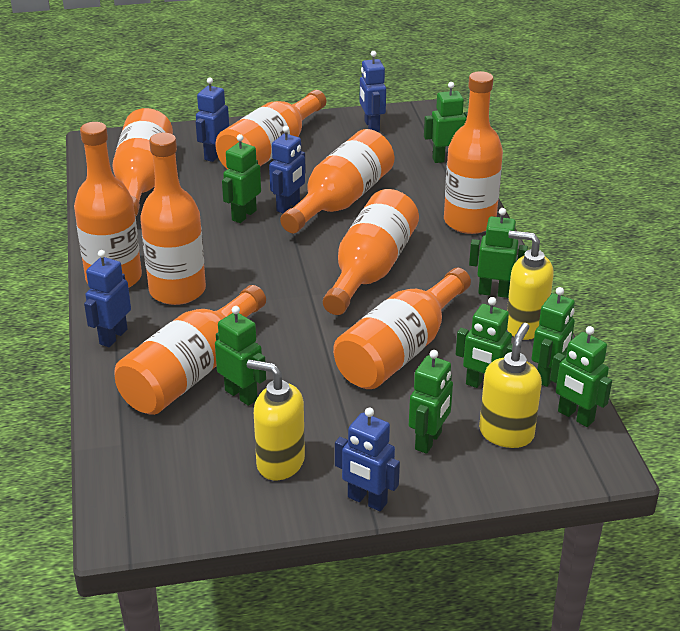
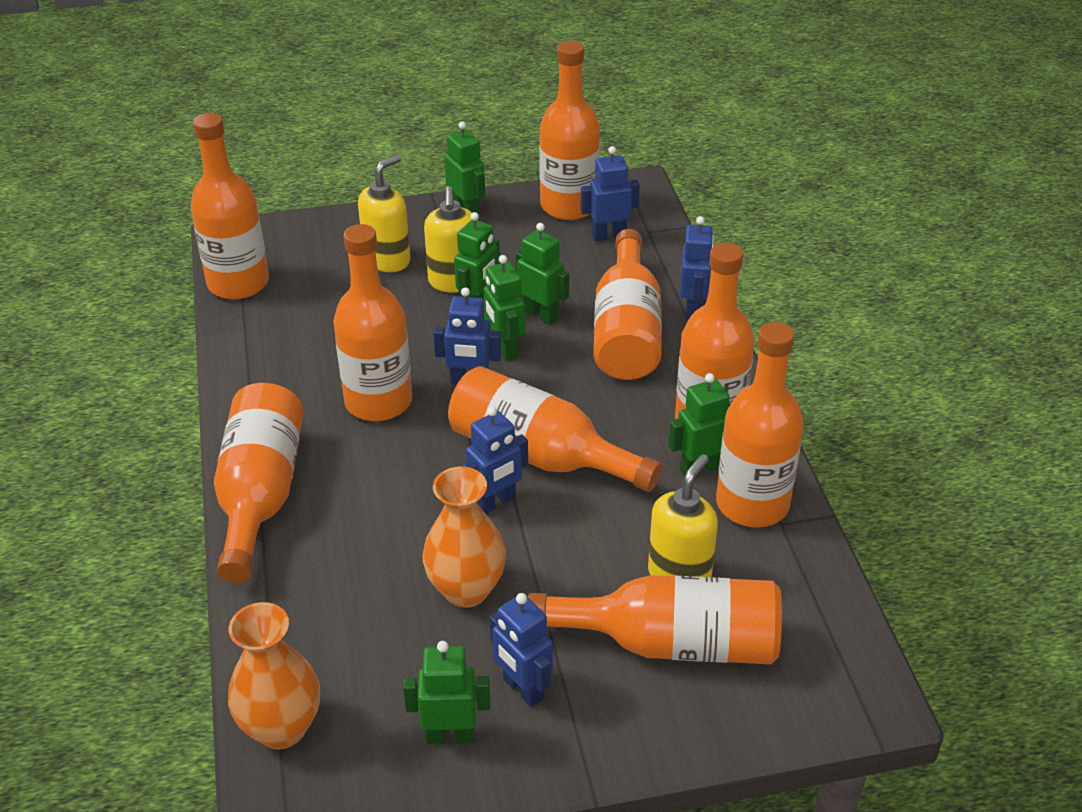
green robot: 8 -> 6
orange vase: 0 -> 2

